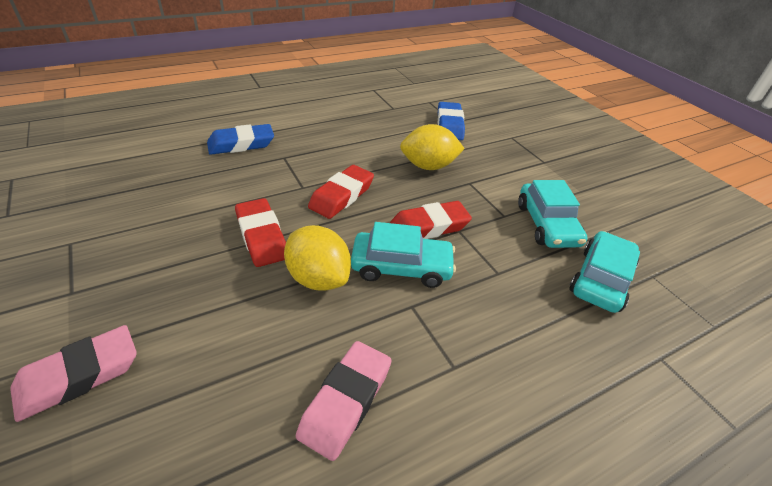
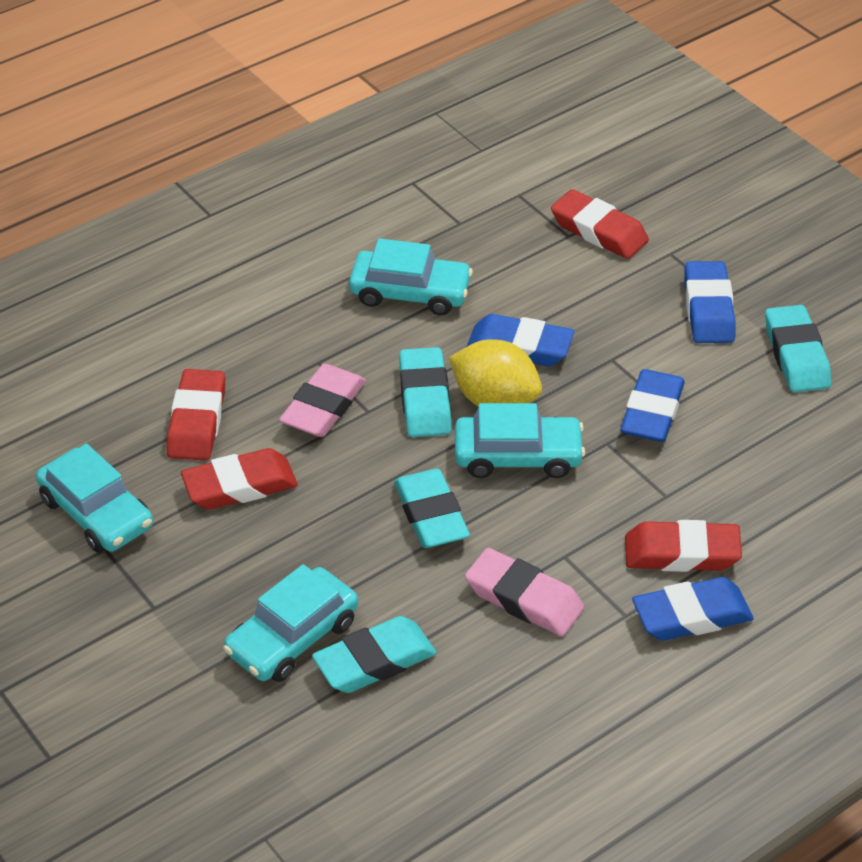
blue eraser: 2 -> 4
red eraser: 3 -> 4
turquoise car: 3 -> 4
turquoise eraser: 0 -> 4
yellow lemon: 2 -> 1

